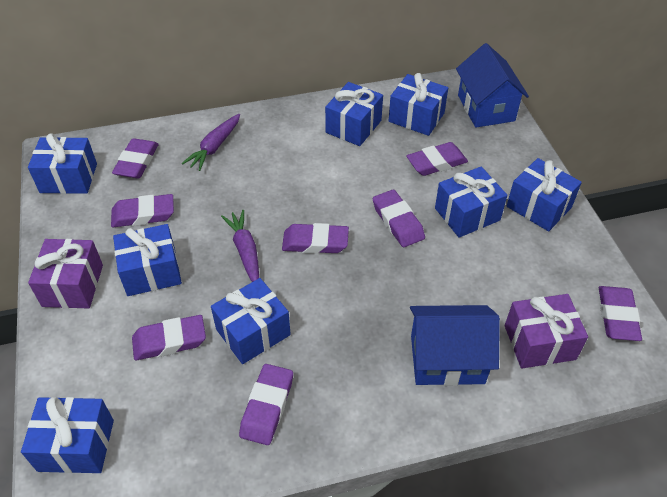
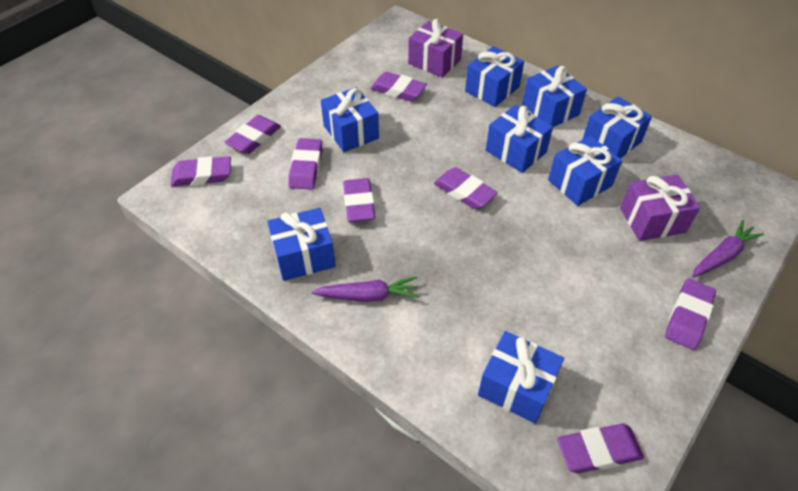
blue house: 2 -> 0

